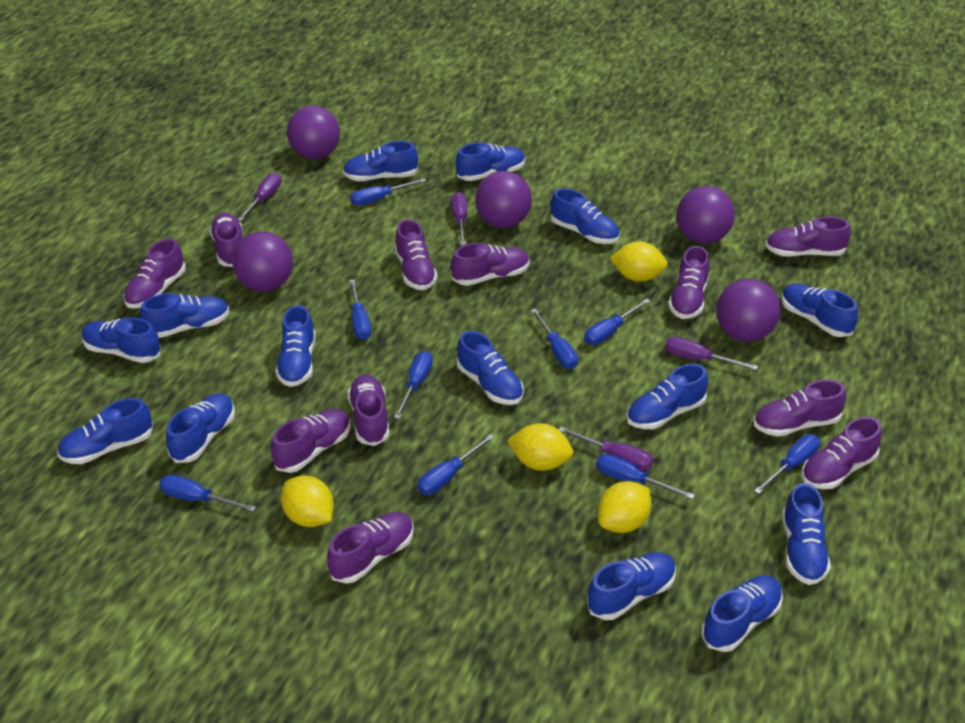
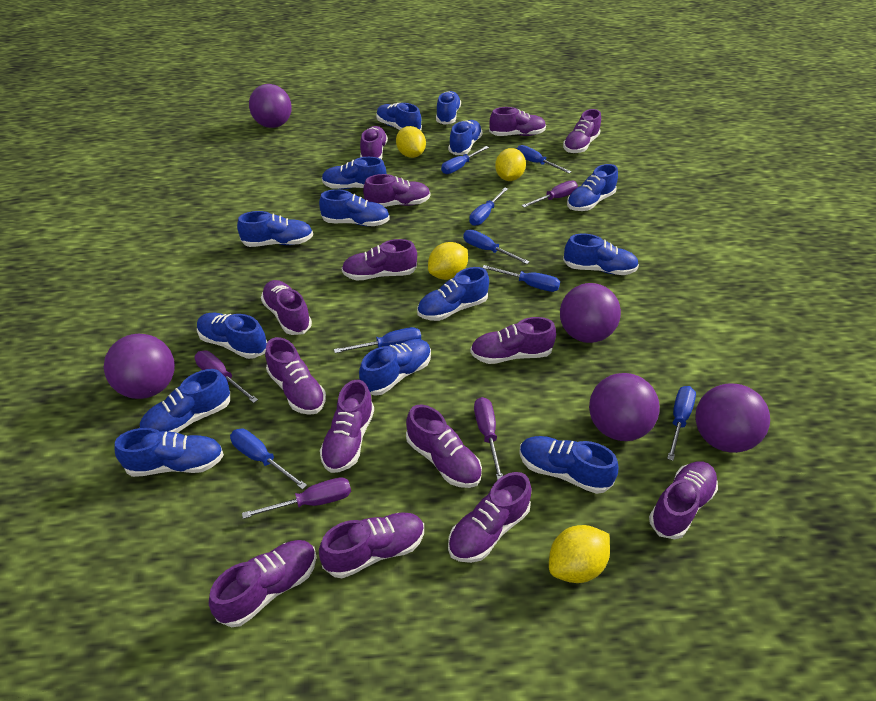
blue screwdriver: 9 -> 8
purple shoe: 11 -> 14

